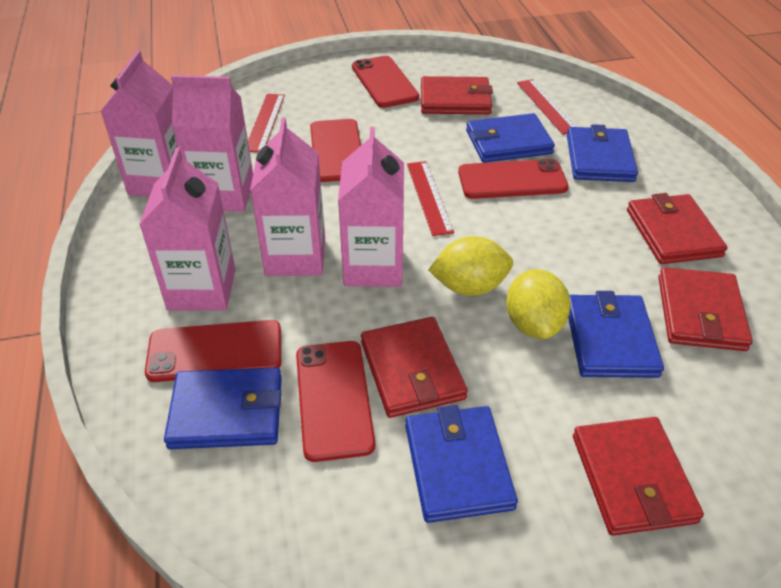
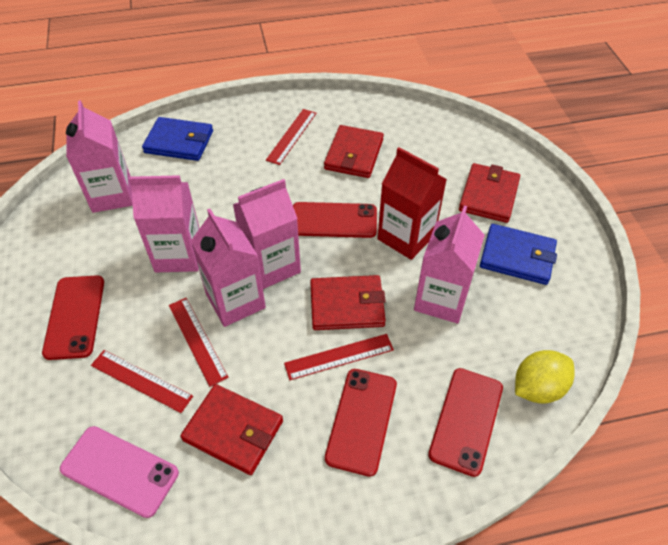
blue wallet: 5 -> 2
pink phone: 0 -> 1
red carton: 0 -> 1
red phone: 5 -> 4
red ruler: 3 -> 4
red wallet: 5 -> 4
yellow lemon: 2 -> 1

